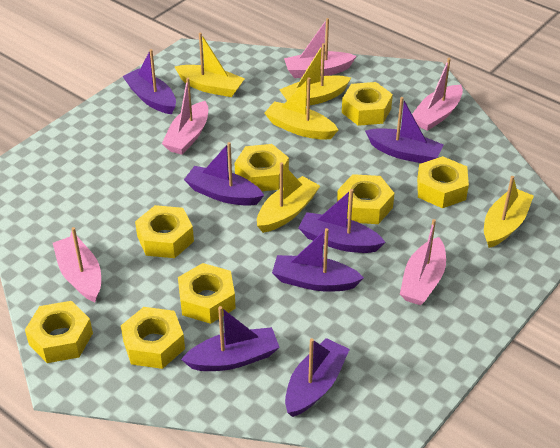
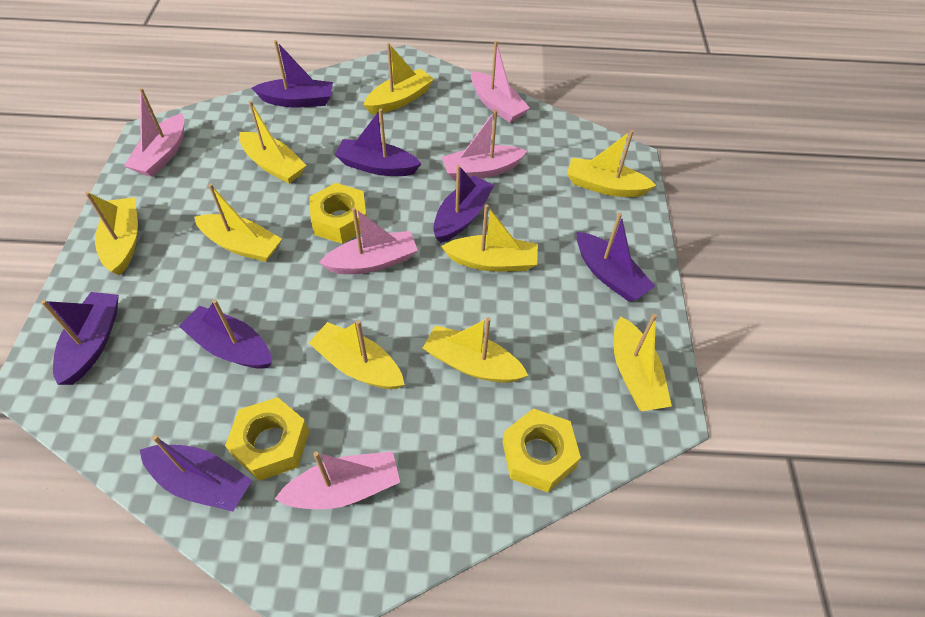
yellow boat: 5 -> 9
yellow nut: 8 -> 3

